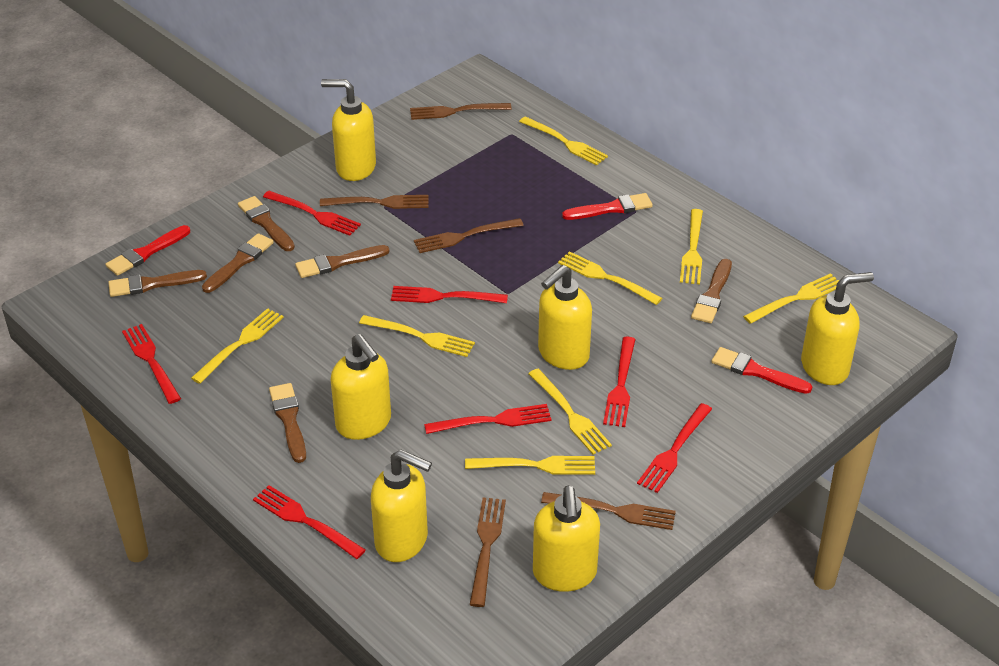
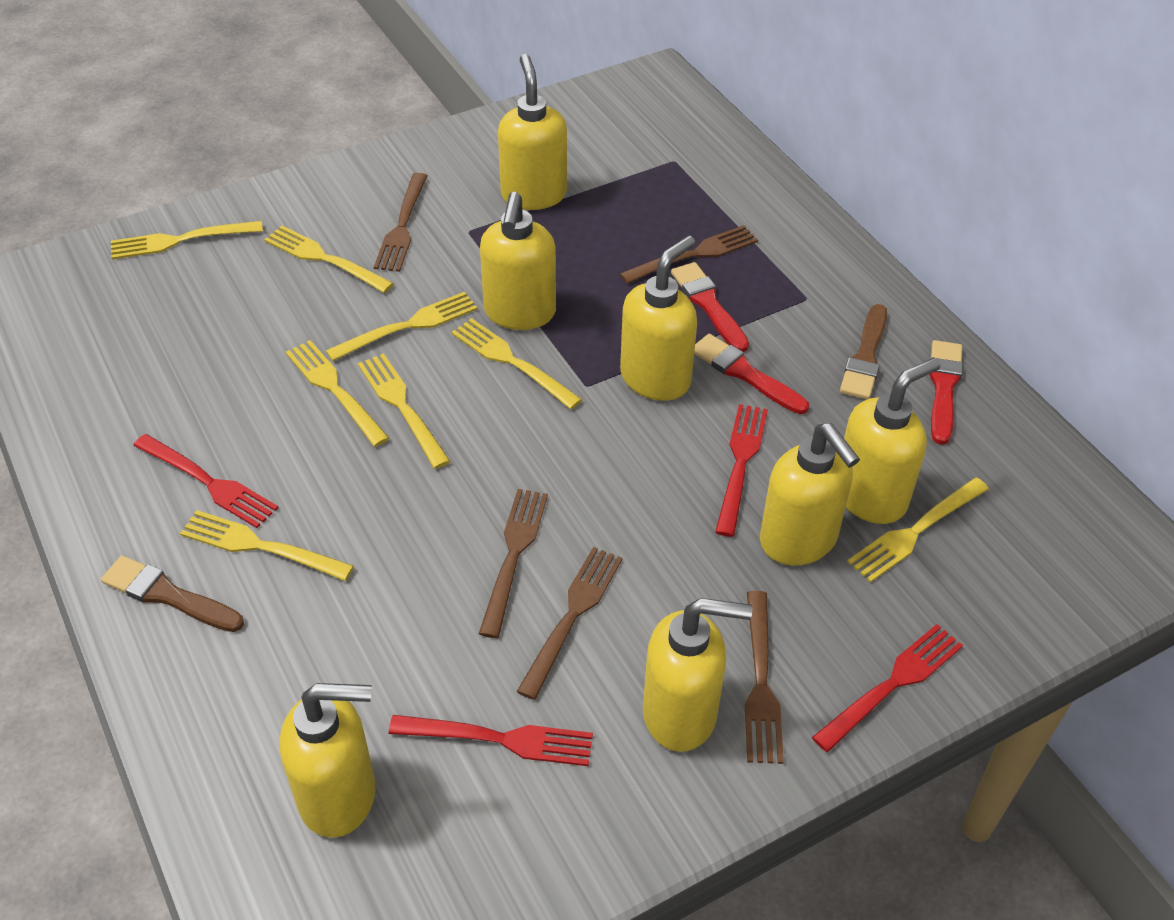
brown brush: 6 -> 2
red fork: 7 -> 4
yellow soap dispenser: 6 -> 7

